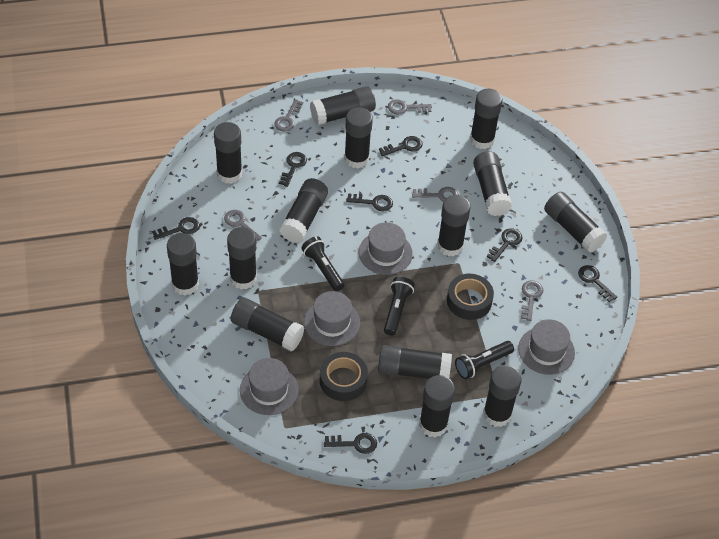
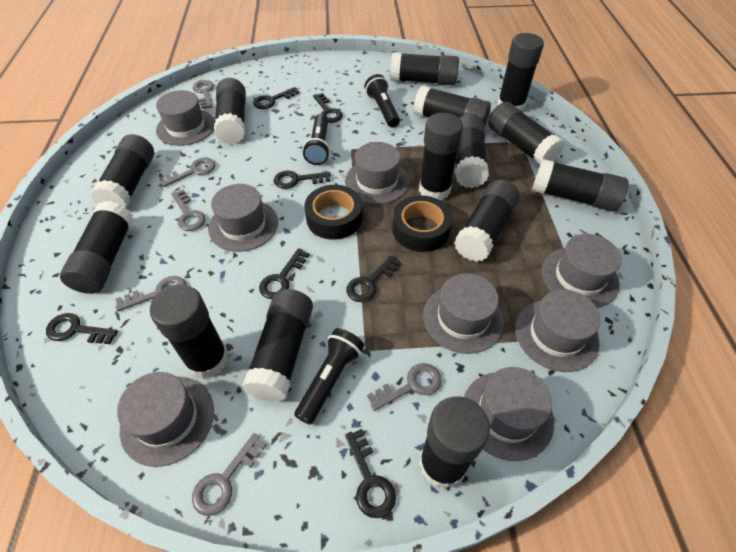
grey hat: 4 -> 8
grey key: 5 -> 6

